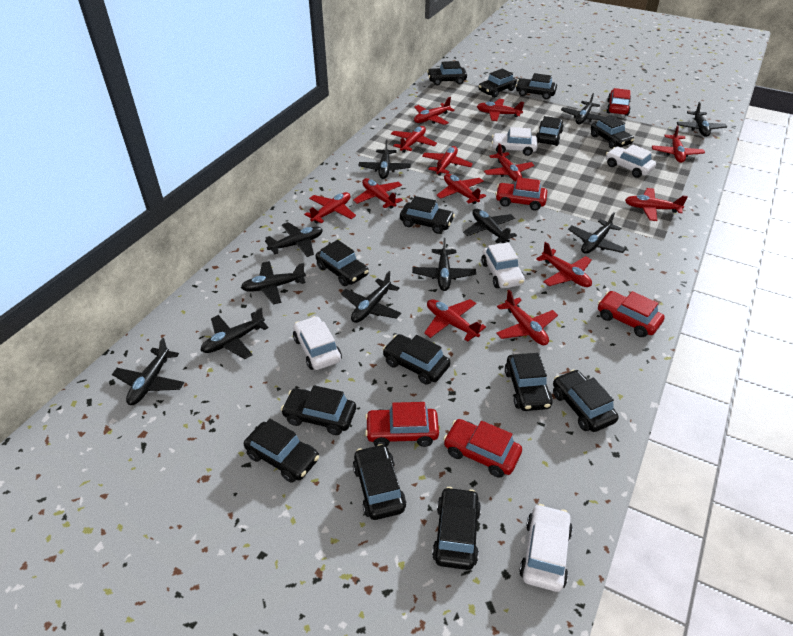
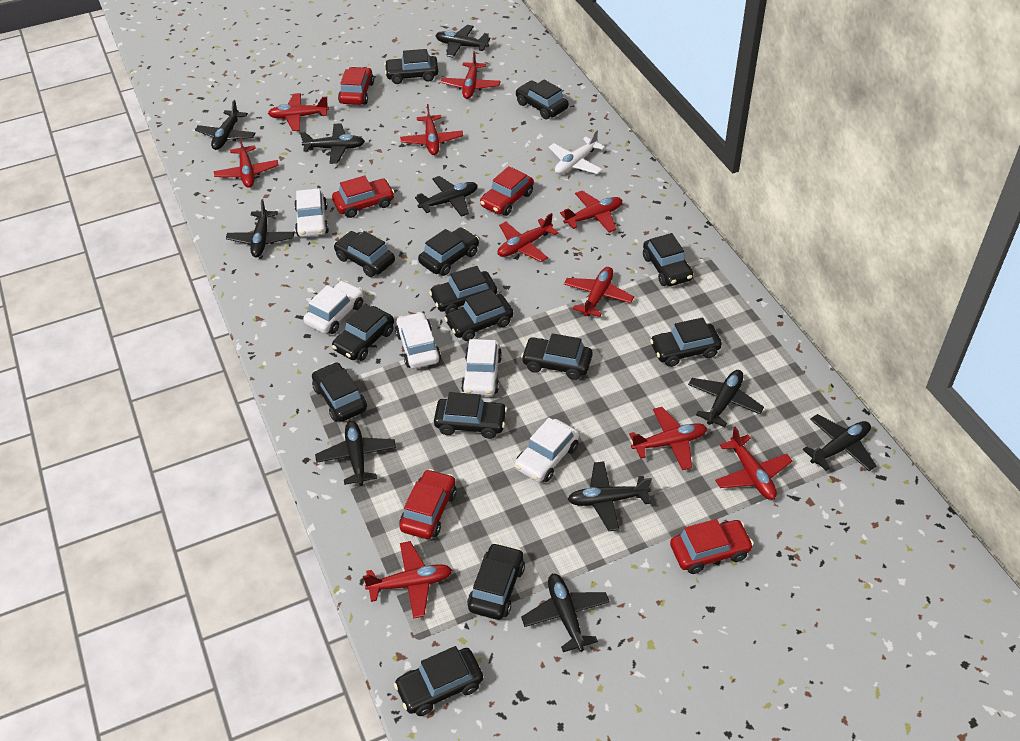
black plane: 11 -> 10
red plane: 13 -> 10
white plane: 0 -> 1

